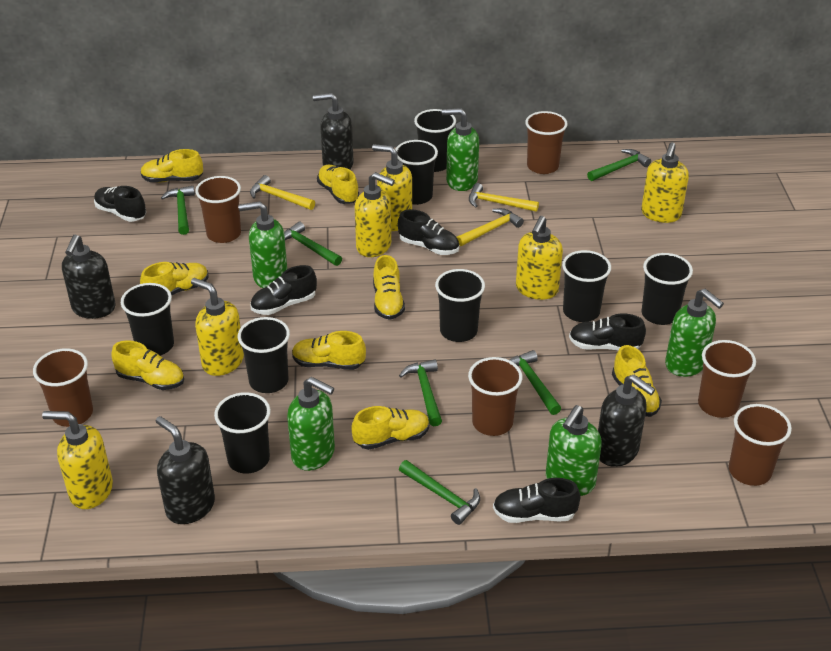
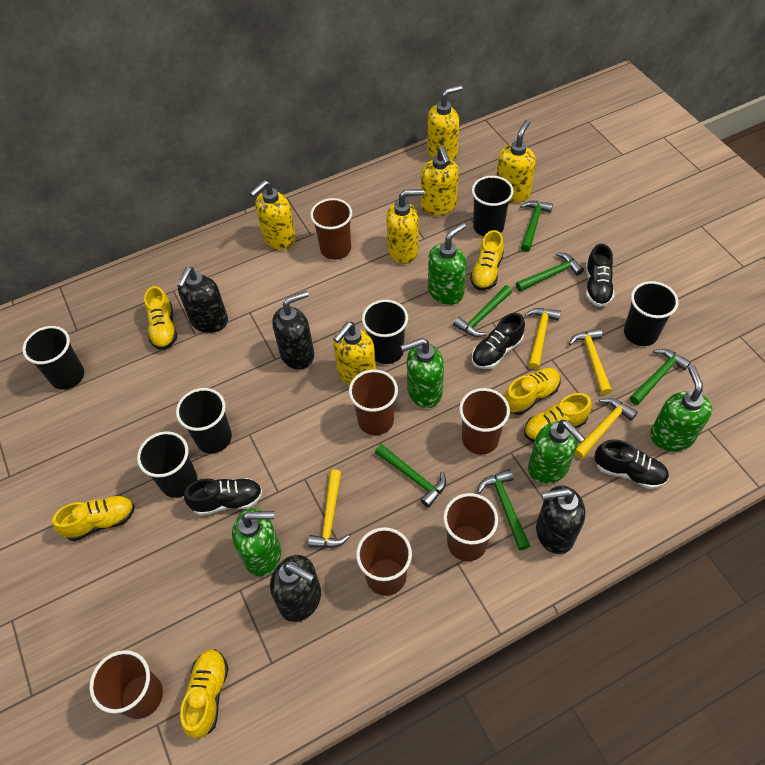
black cup: 8 -> 6
black shoe: 5 -> 4
yellow hammer: 3 -> 4
yellow shoe: 8 -> 6

